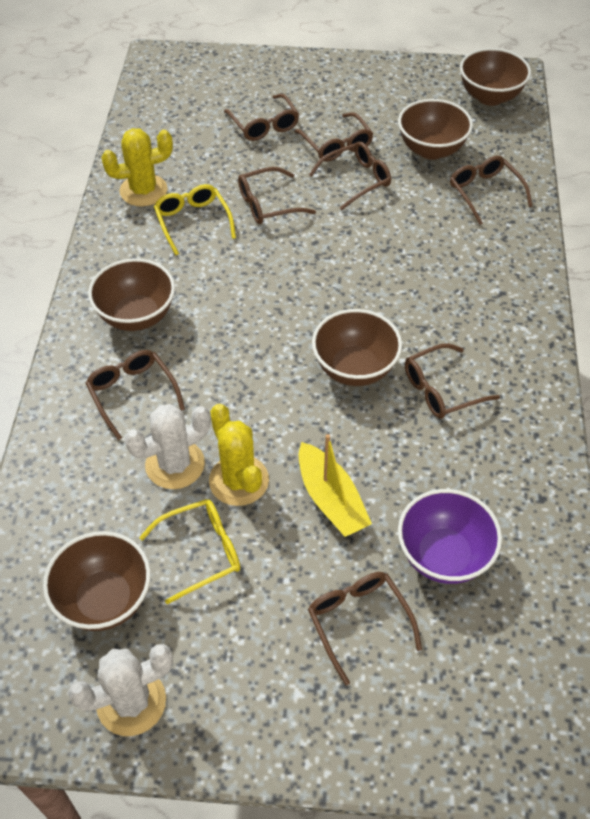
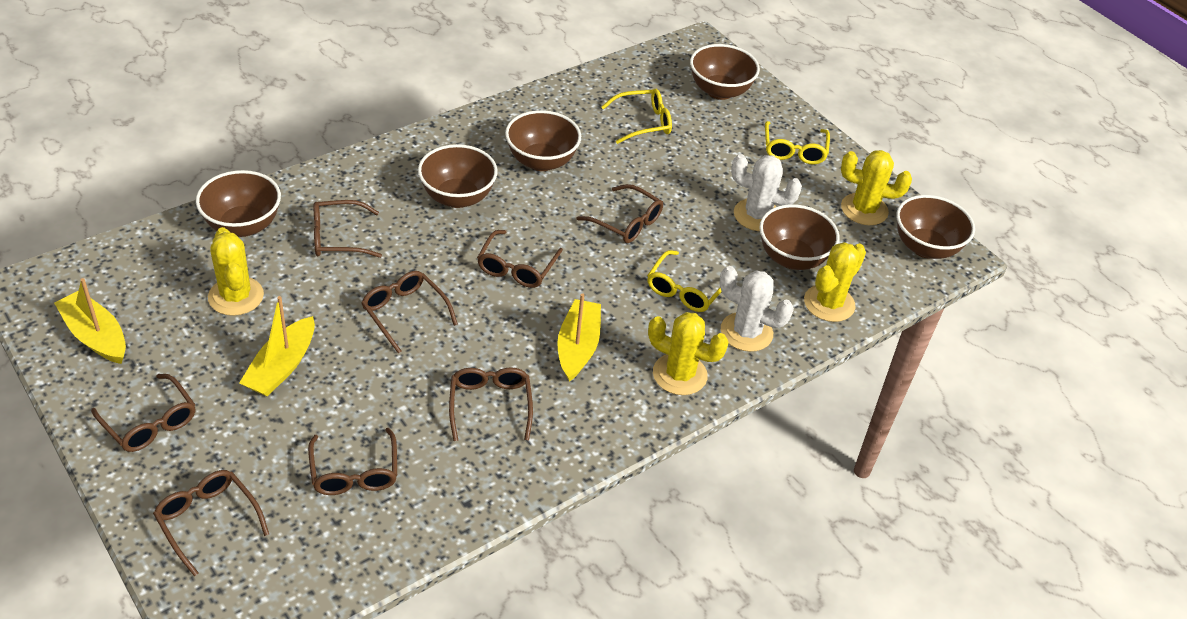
brown bowl: 5 -> 6
purple bowl: 1 -> 0
yellow boat: 1 -> 3
yellow cactus: 2 -> 4
yellow glasses: 2 -> 3

